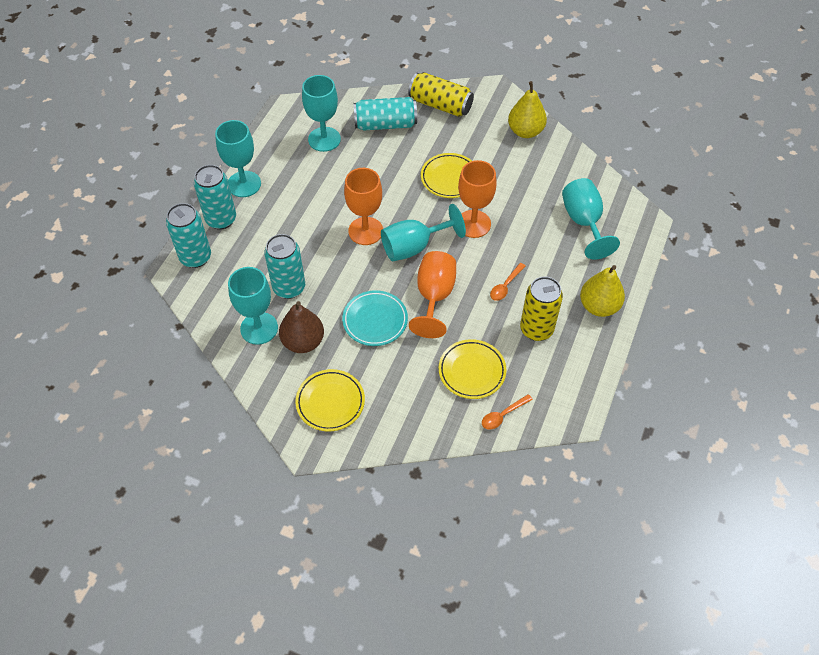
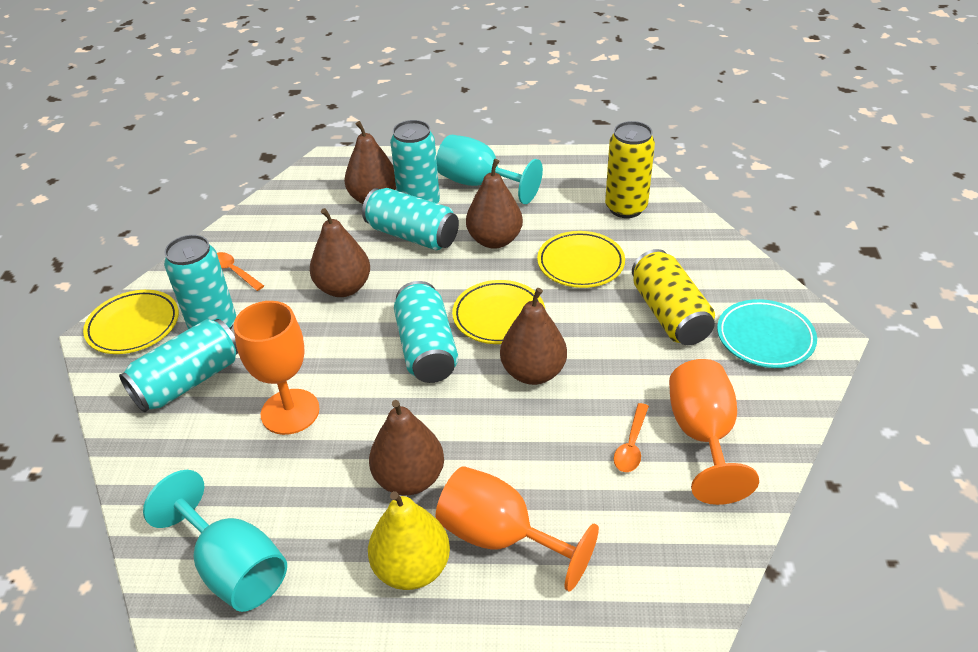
brown pear: 1 -> 5
turquoise can: 4 -> 5
turquoise goblet: 5 -> 2
yellow pear: 2 -> 1

